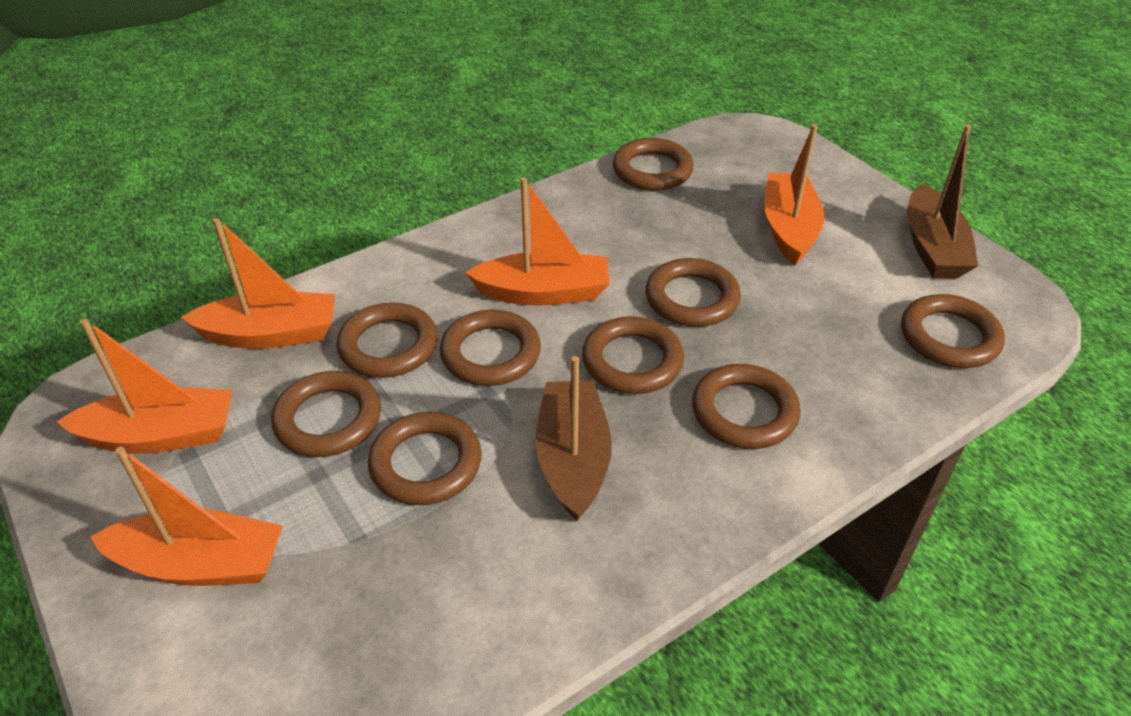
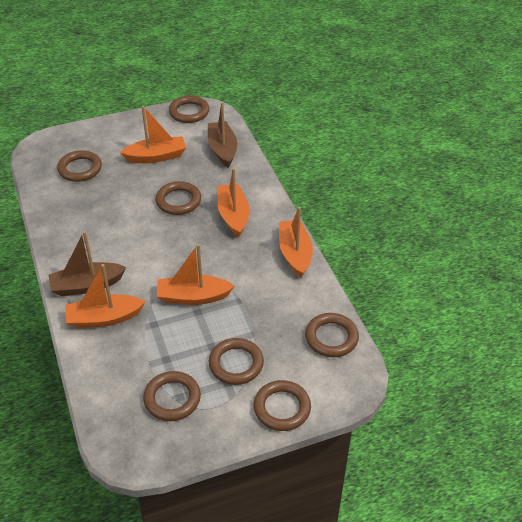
brown ring: 9 -> 7

